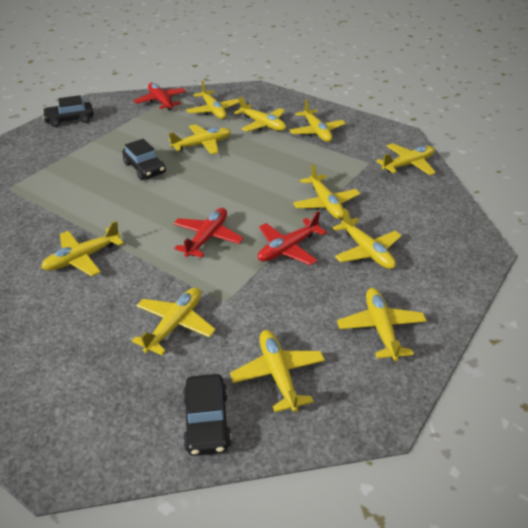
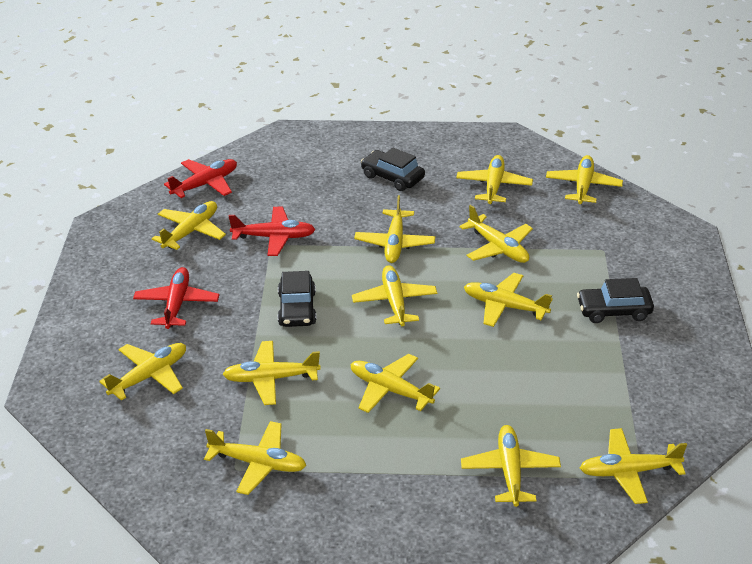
yellow plane: 11 -> 13

